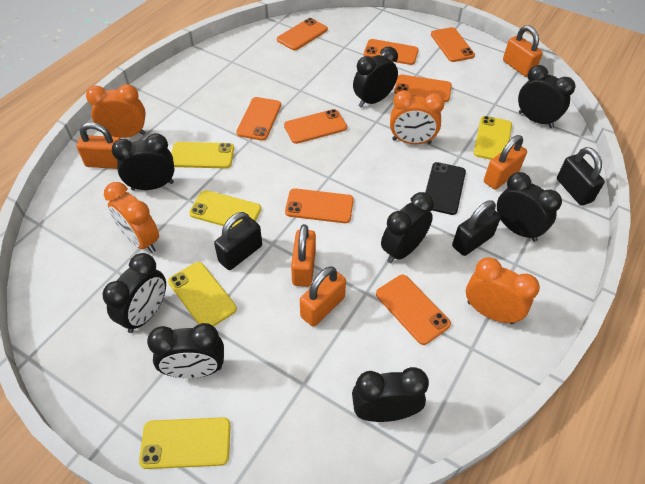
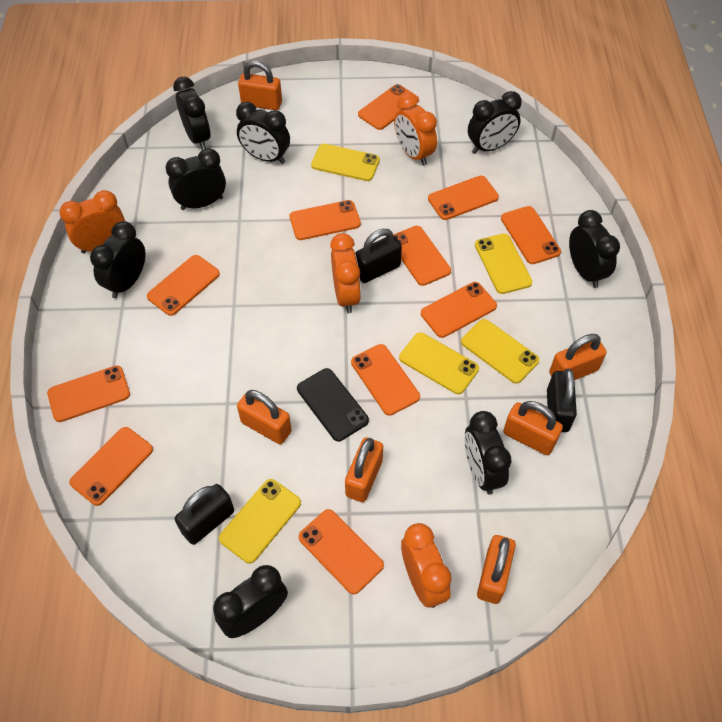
orange padlock: 5 -> 6
orange phone: 8 -> 11

